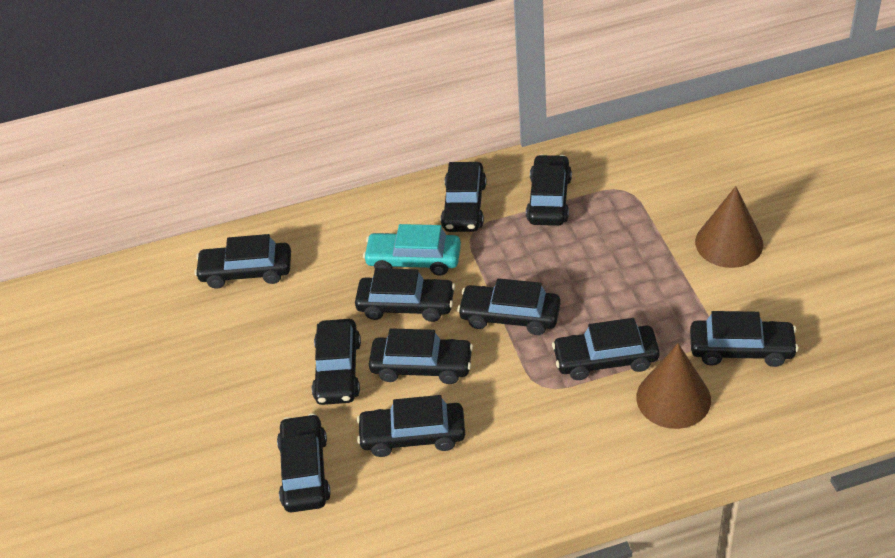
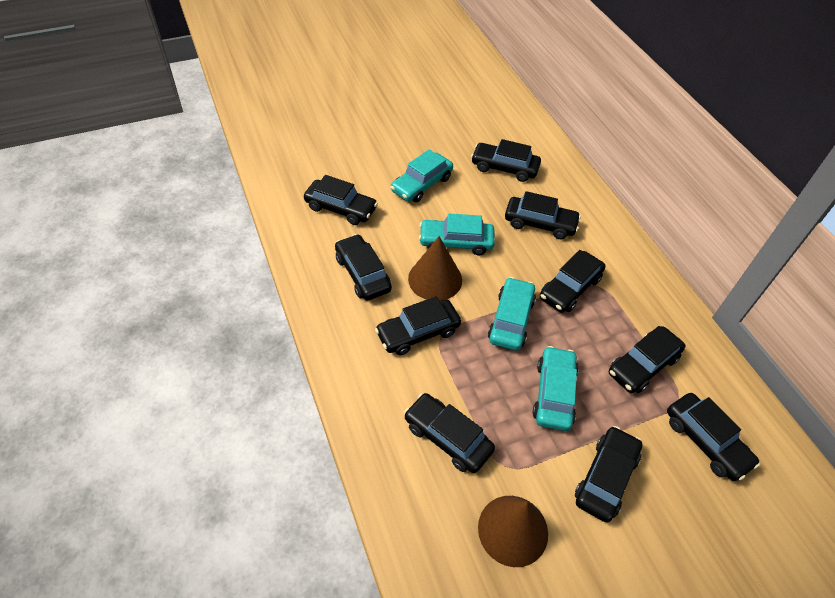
black car: 11 -> 10
turquoise car: 1 -> 4

